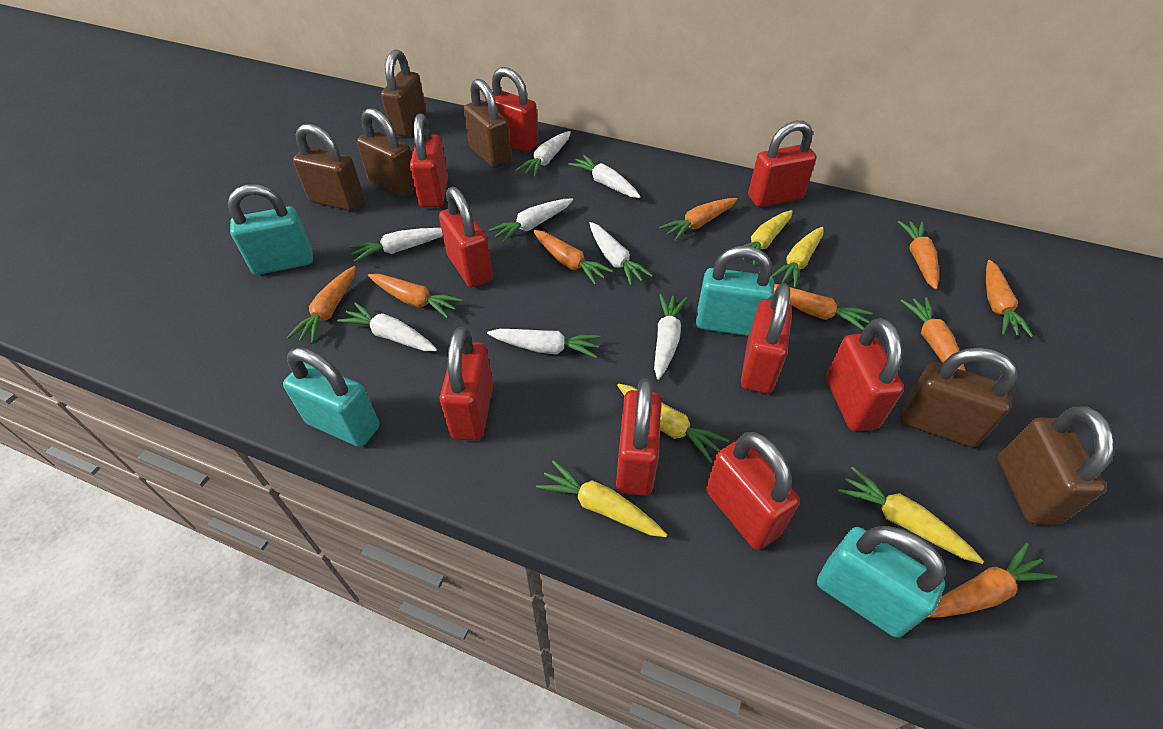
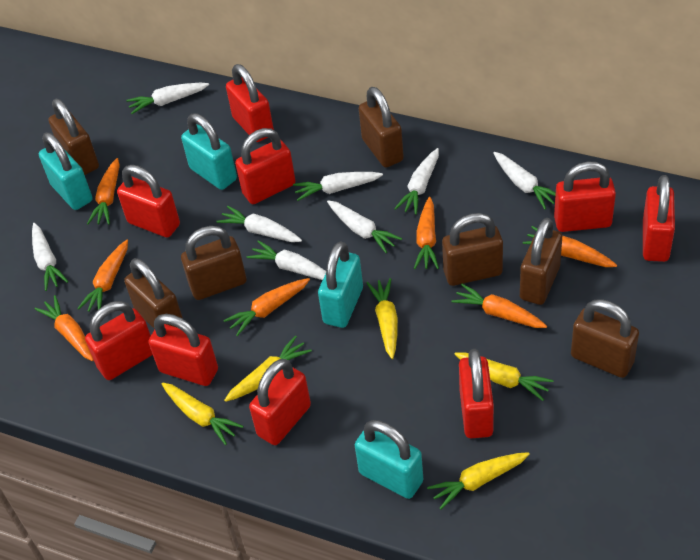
brown padlock: 6 -> 7
orange carrot: 9 -> 7

